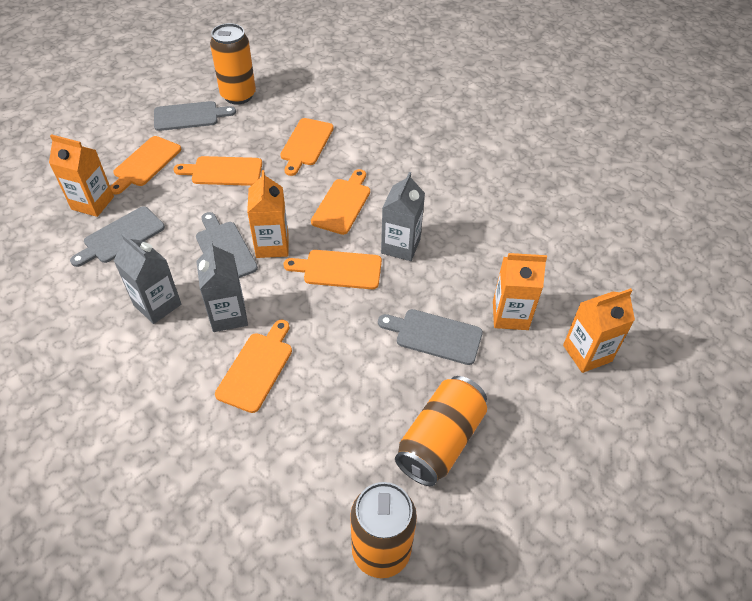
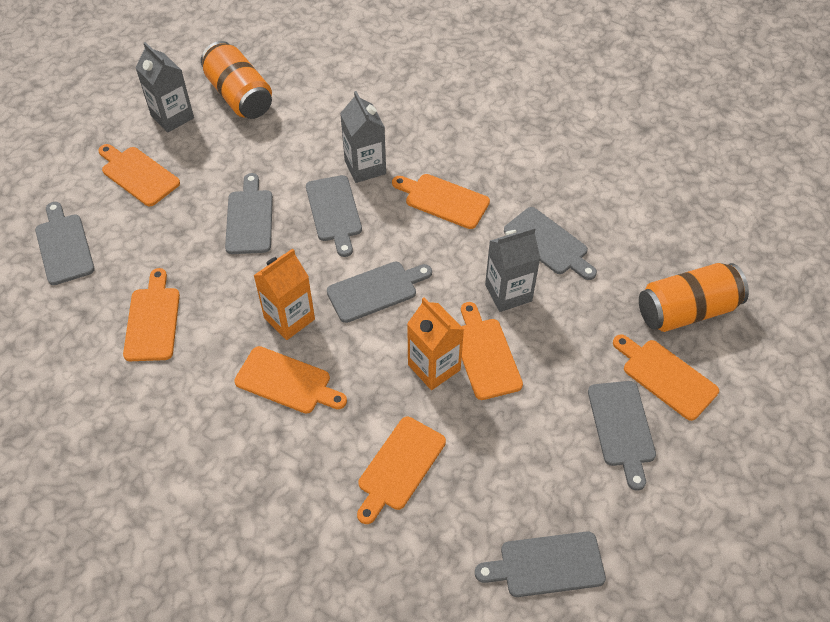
grey cutting board: 4 -> 7
orange can: 3 -> 2
orange carton: 4 -> 2
orange cutting board: 6 -> 7

